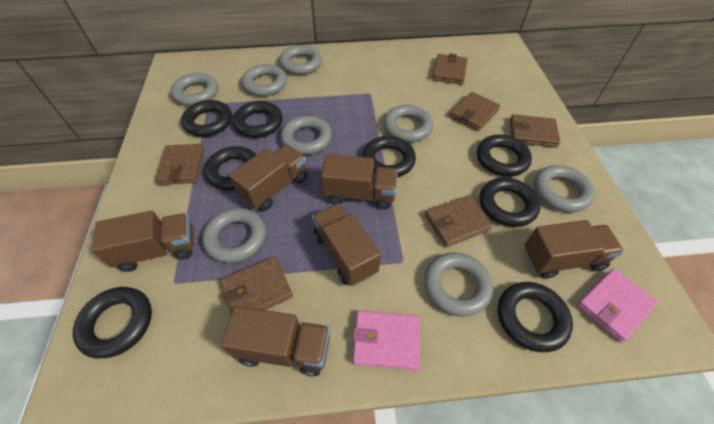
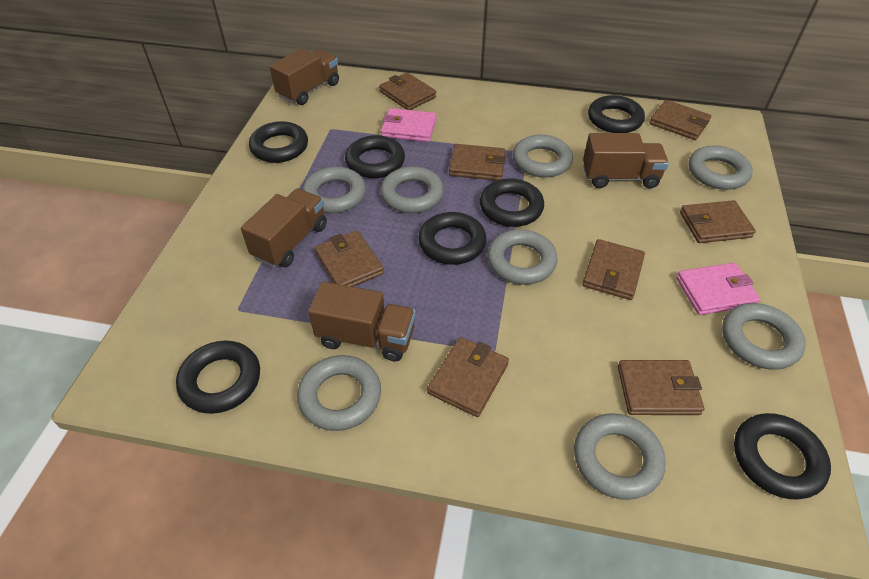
black ring: 8 -> 7
brown truck: 6 -> 4
brown wallet: 6 -> 8

